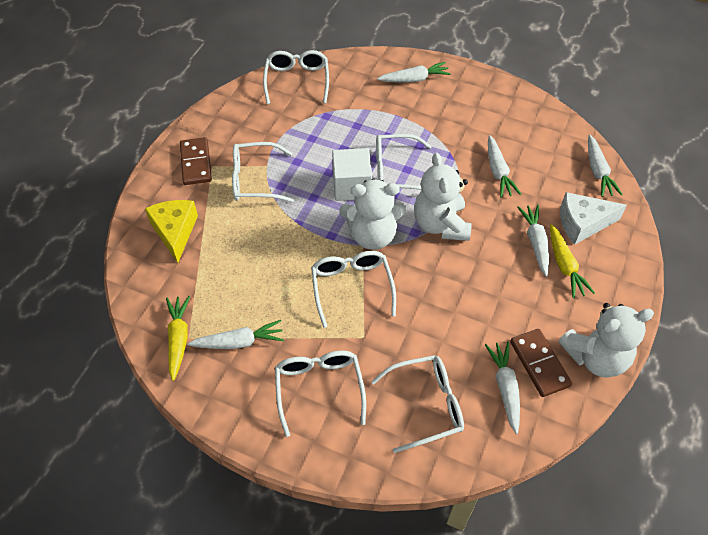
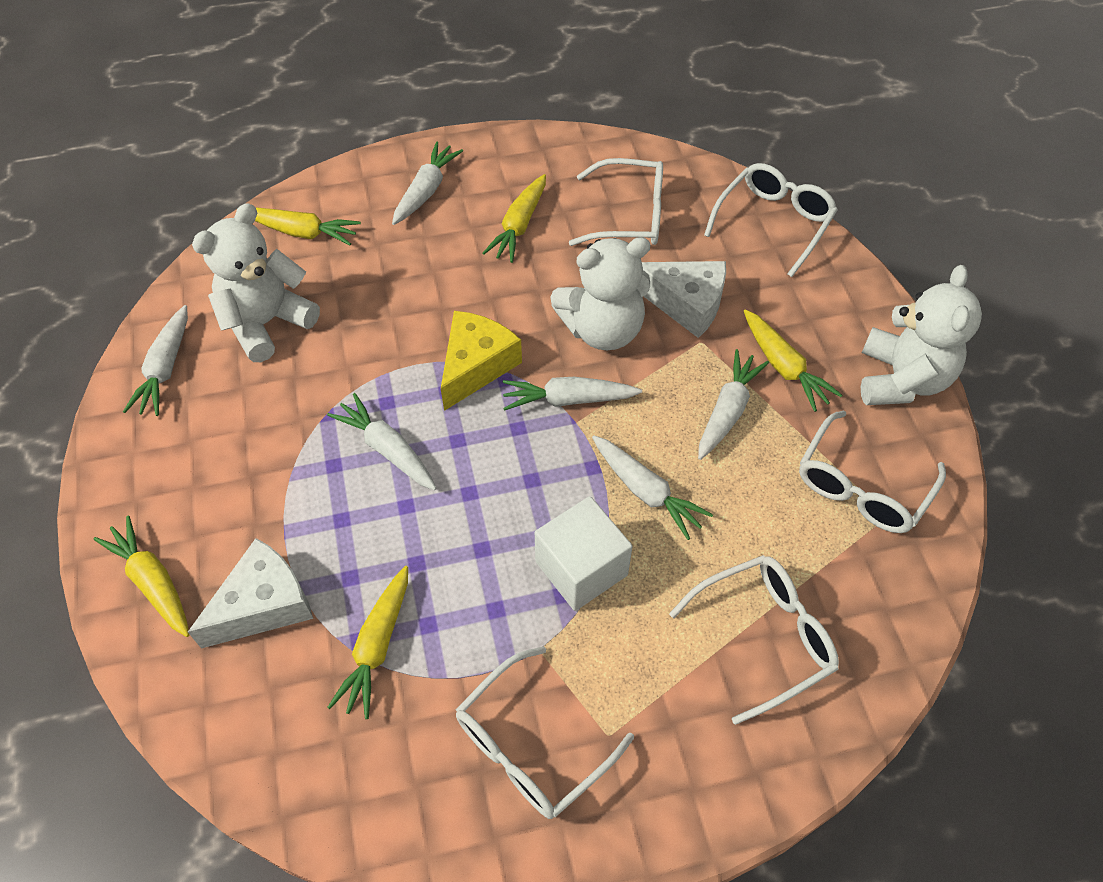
brown domino: 2 -> 0
white cheese: 1 -> 2
white glasses: 6 -> 5
yellow carrot: 2 -> 5

